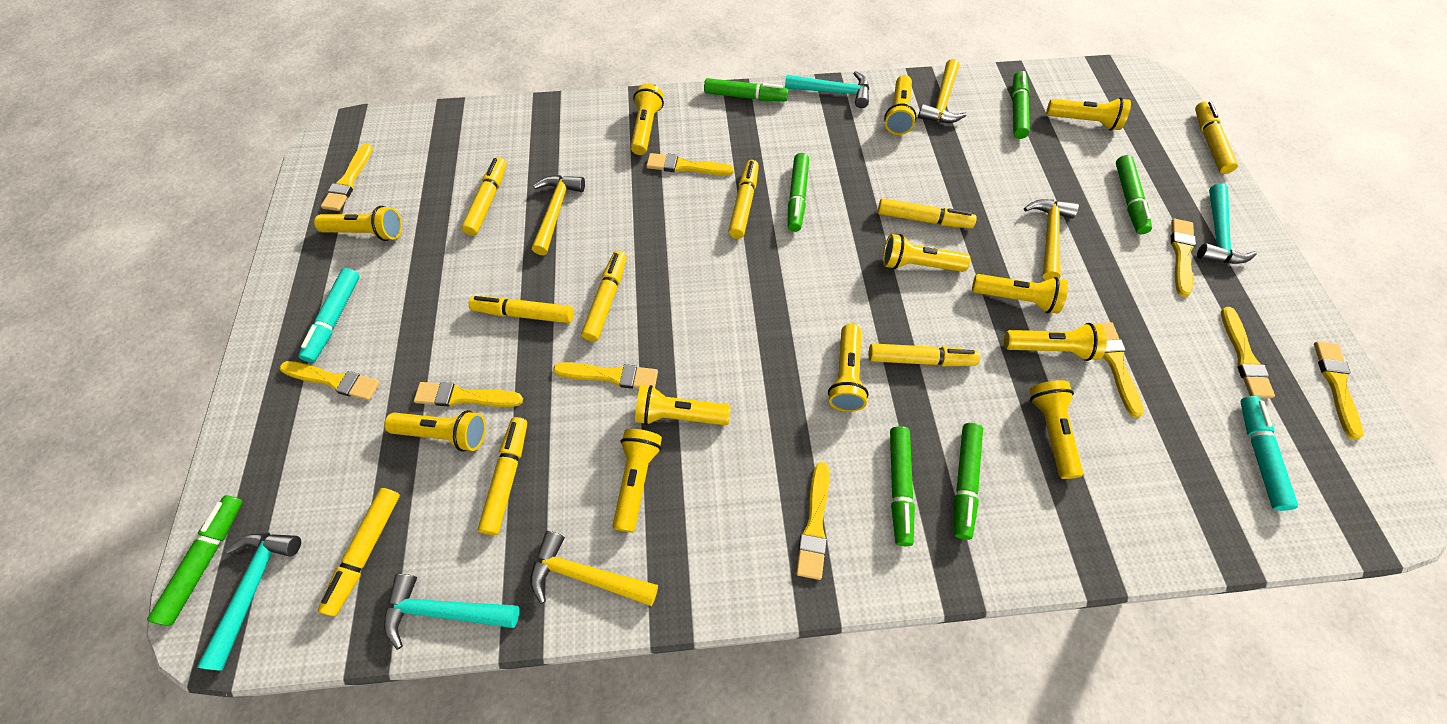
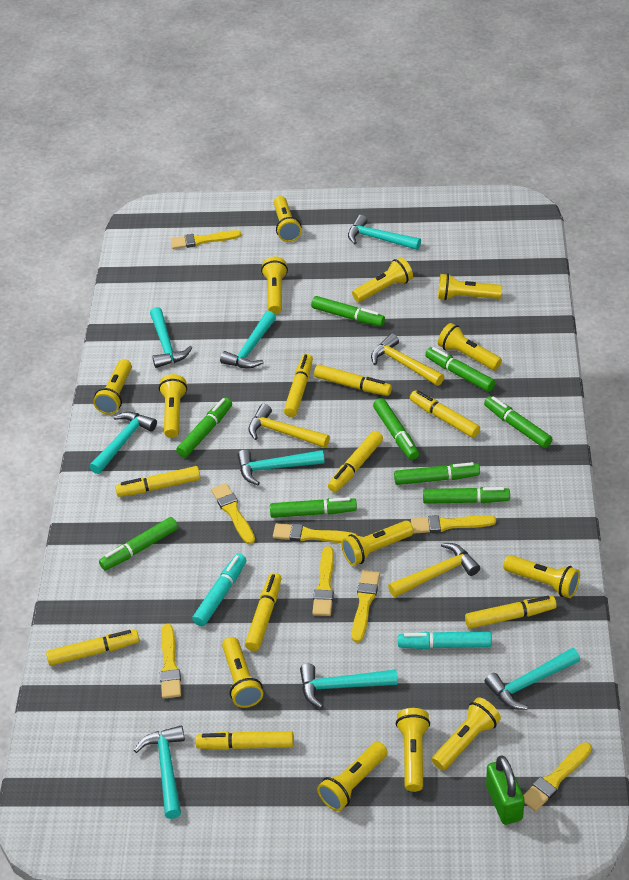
green marker: 7 -> 9
green padlock: 0 -> 1
turquoise hammer: 4 -> 8
yellow brush: 10 -> 8
yellow flashlight: 12 -> 13
yellow hammer: 4 -> 3

